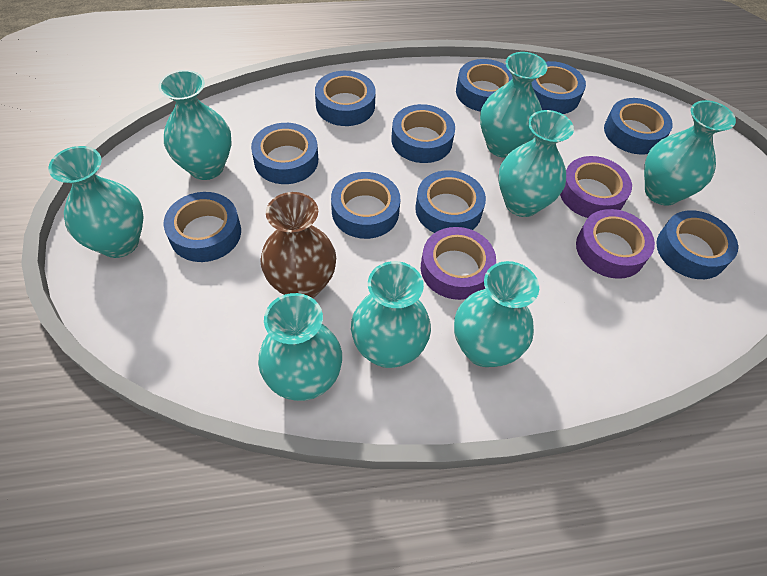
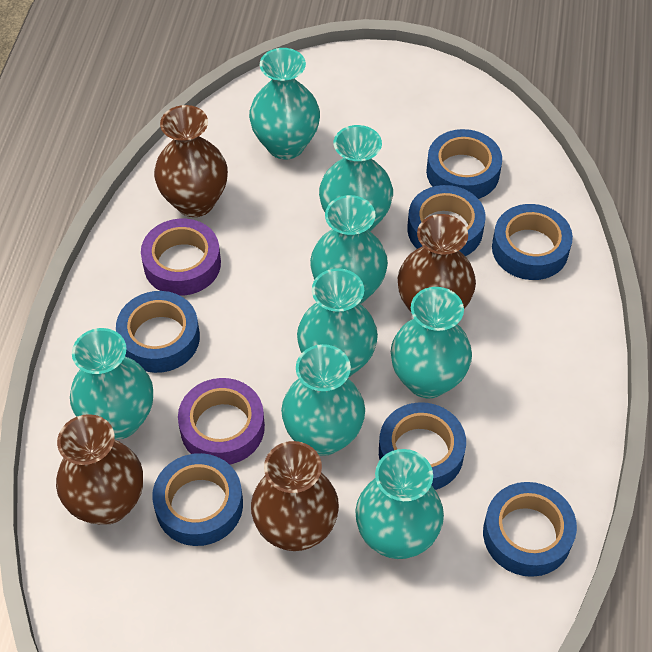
blue tape: 10 -> 7
brown vase: 1 -> 4
purple tape: 3 -> 2

